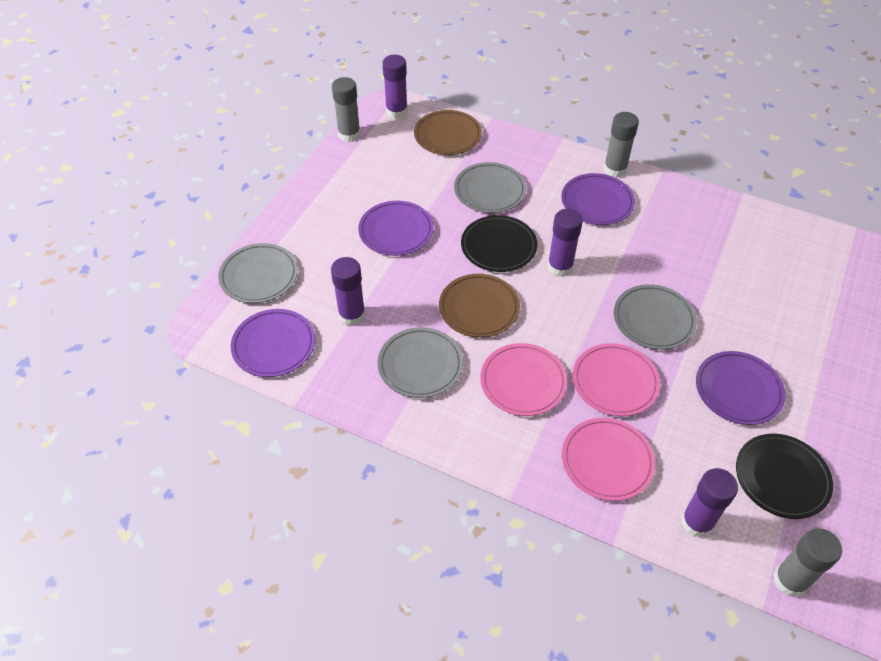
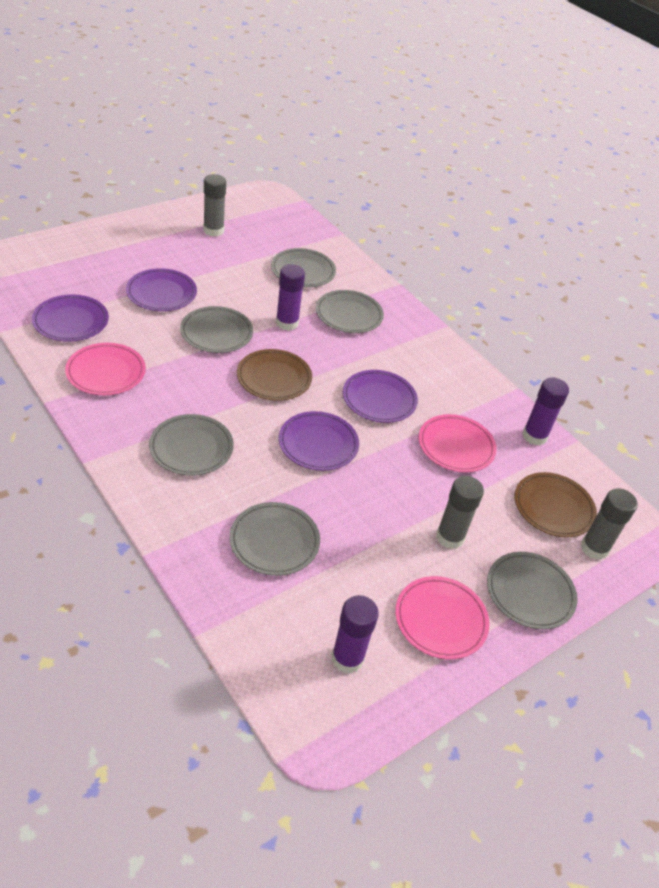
black plate: 2 -> 0
grey plate: 4 -> 6
purple glue stick: 4 -> 3

